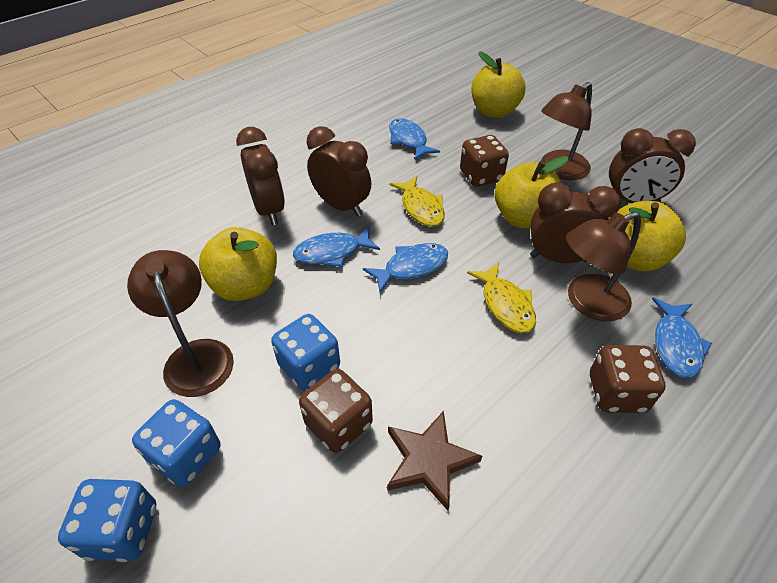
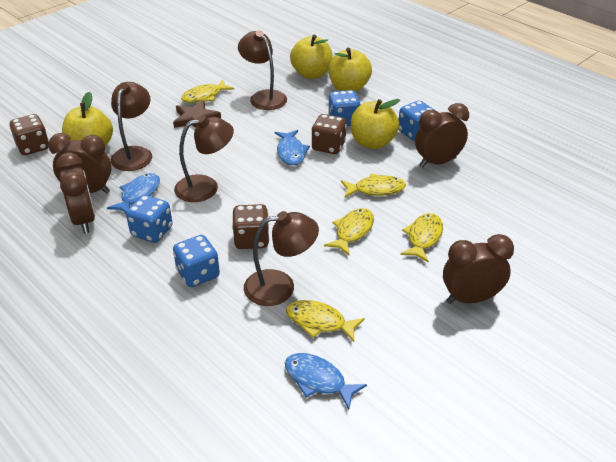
blue dice: 3 -> 4
blue fish: 4 -> 3
brown lamp: 3 -> 4
yellow fish: 2 -> 5

